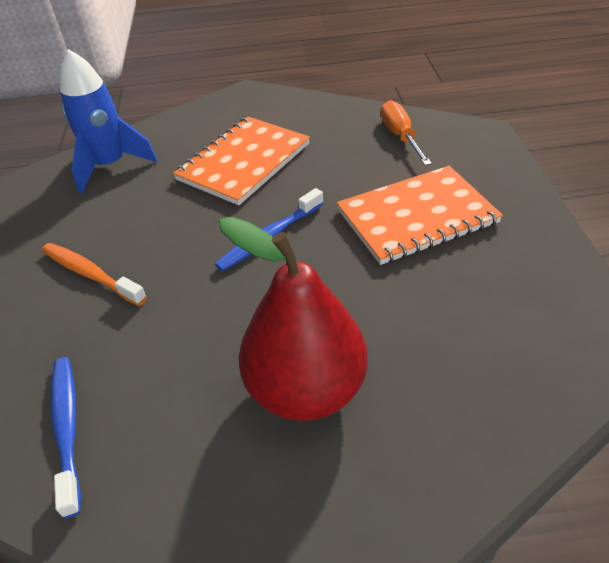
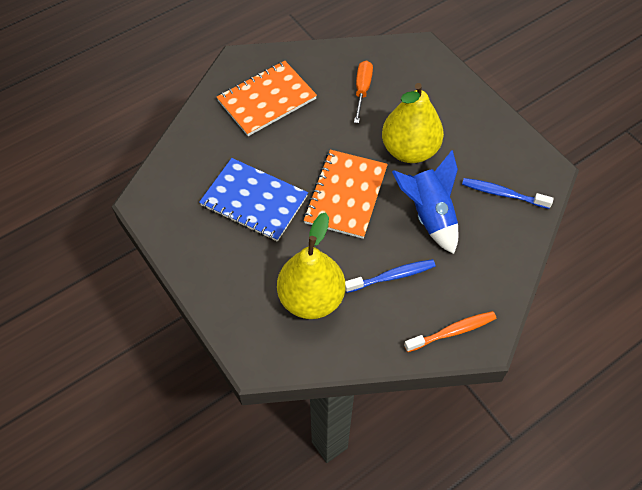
blue notebook: 0 -> 1
red pear: 1 -> 0
yellow pear: 0 -> 2

